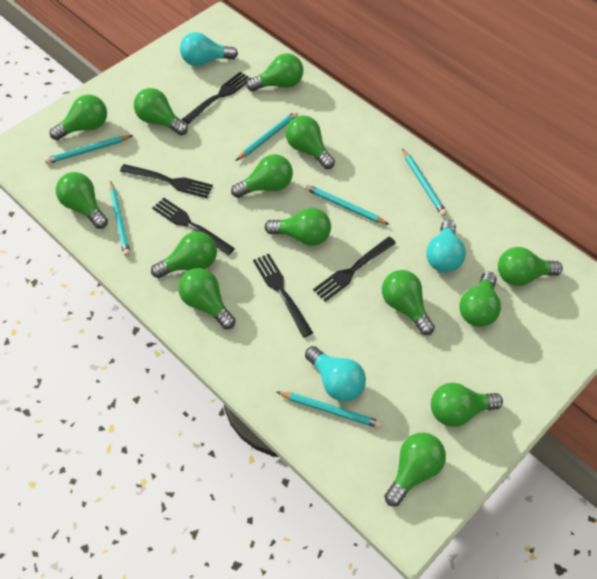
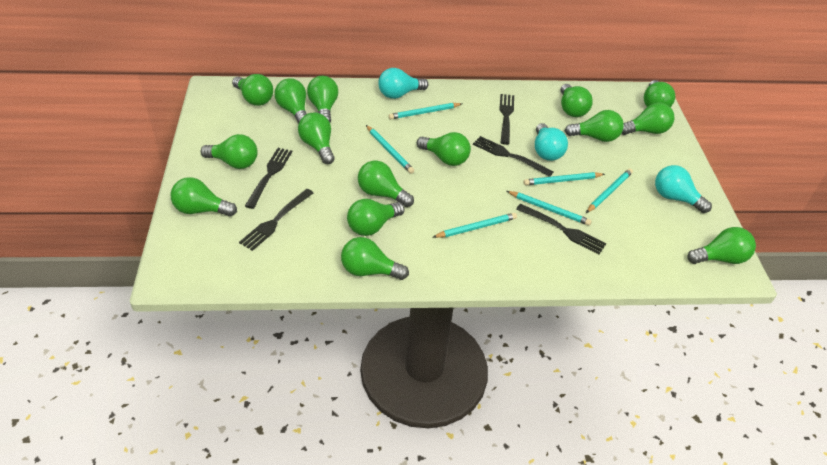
green light bulb: 14 -> 15

